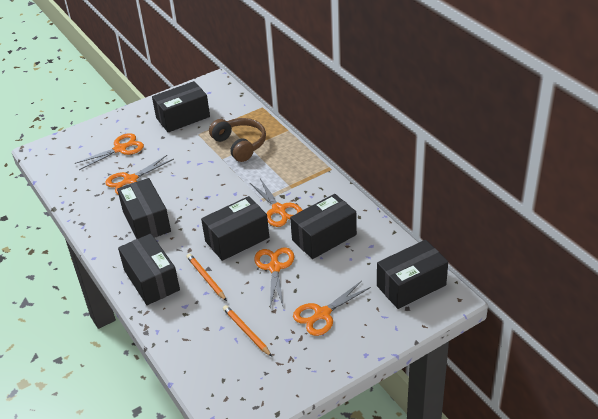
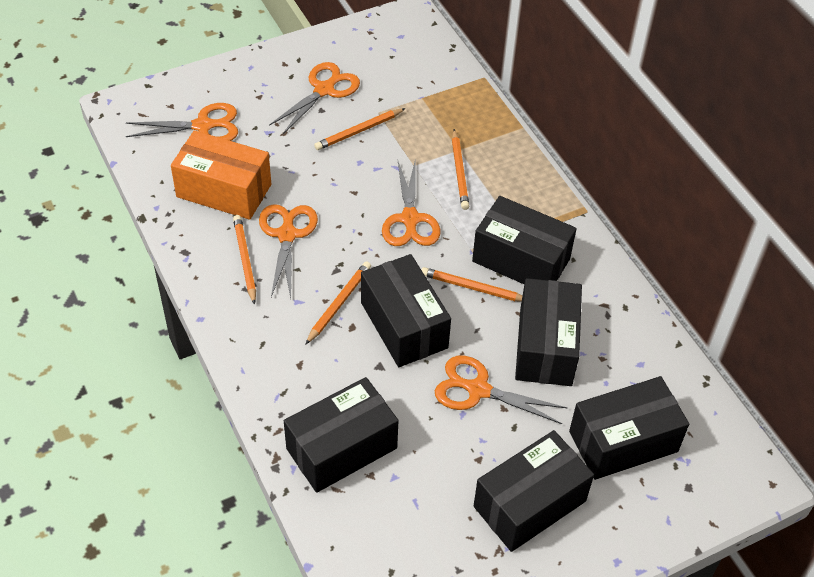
brown headphones: 1 -> 0
orange box: 0 -> 1
orange pencil: 2 -> 5

